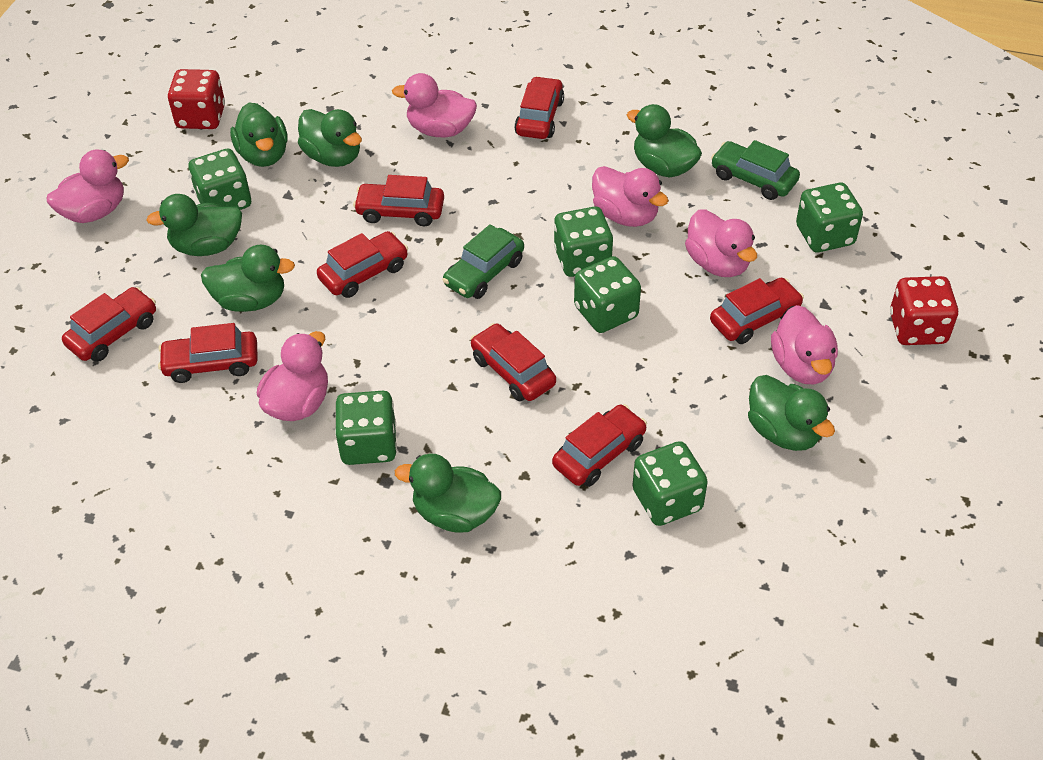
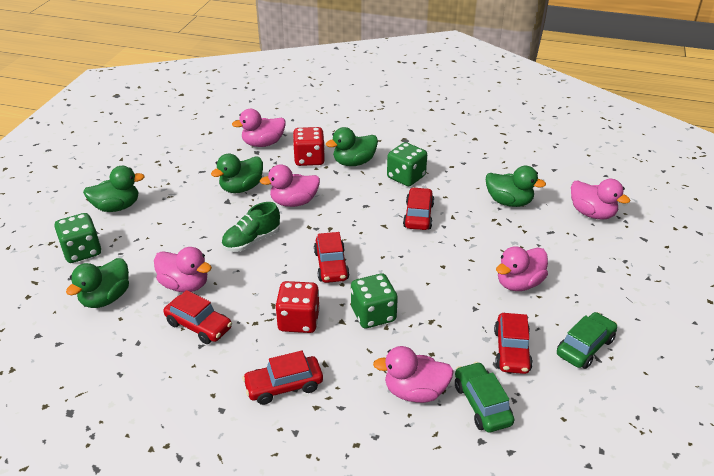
green dice: 6 -> 3
green duck: 7 -> 5
green shoe: 0 -> 1
red car: 8 -> 5

